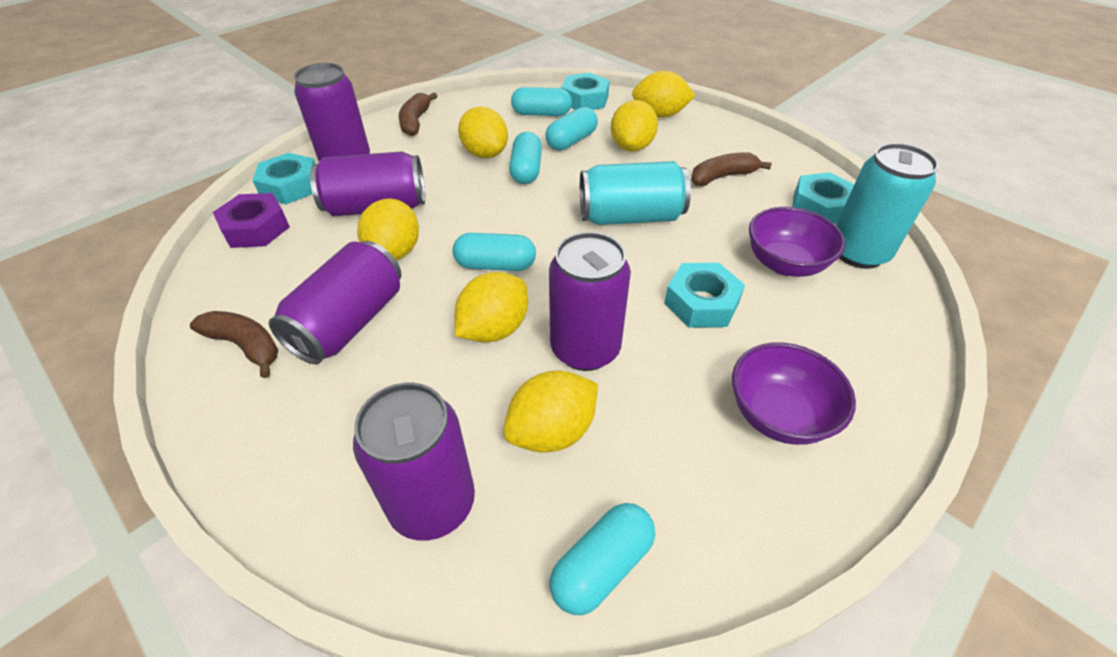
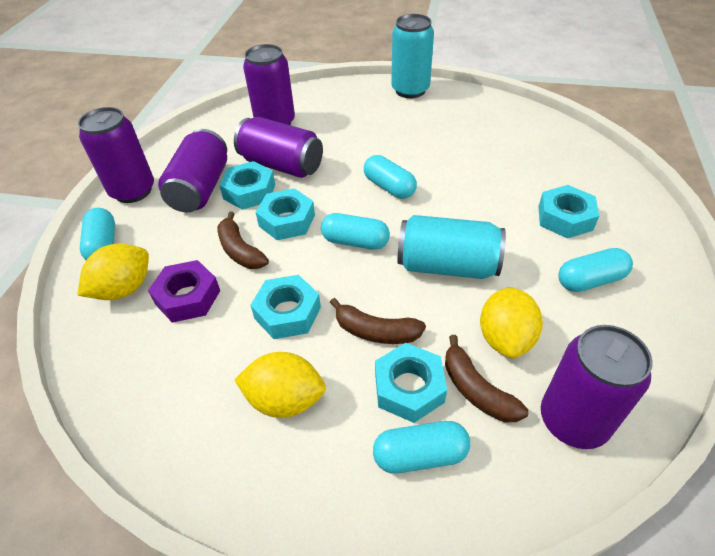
purple bowl: 2 -> 0
turquoise nut: 4 -> 5
yellow lemon: 6 -> 3

